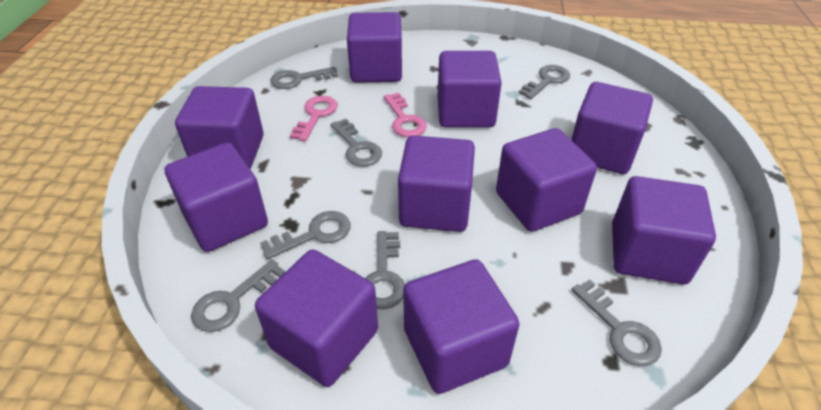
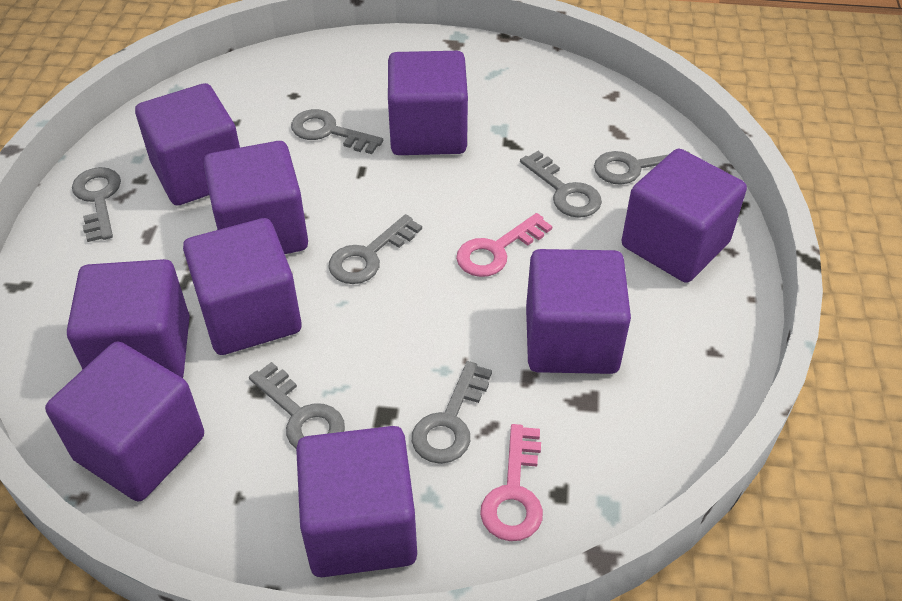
purple cube: 10 -> 9

